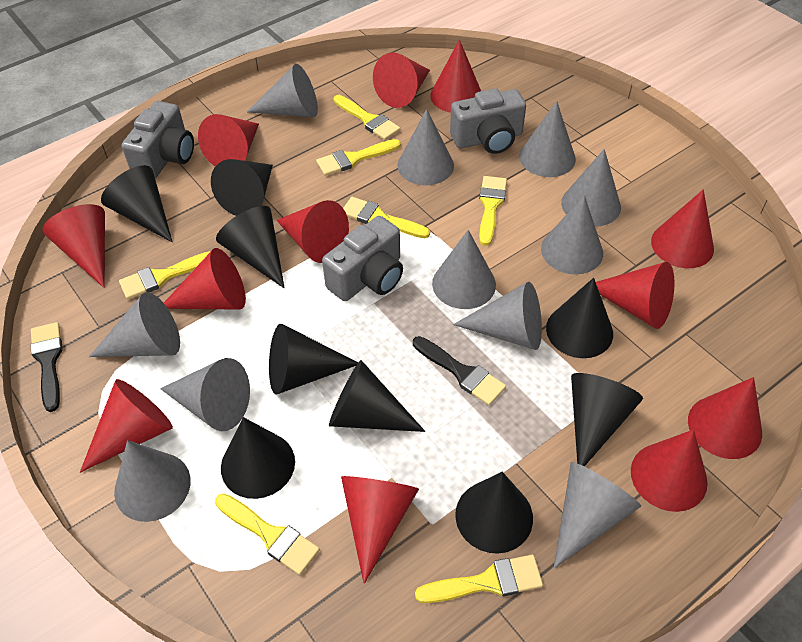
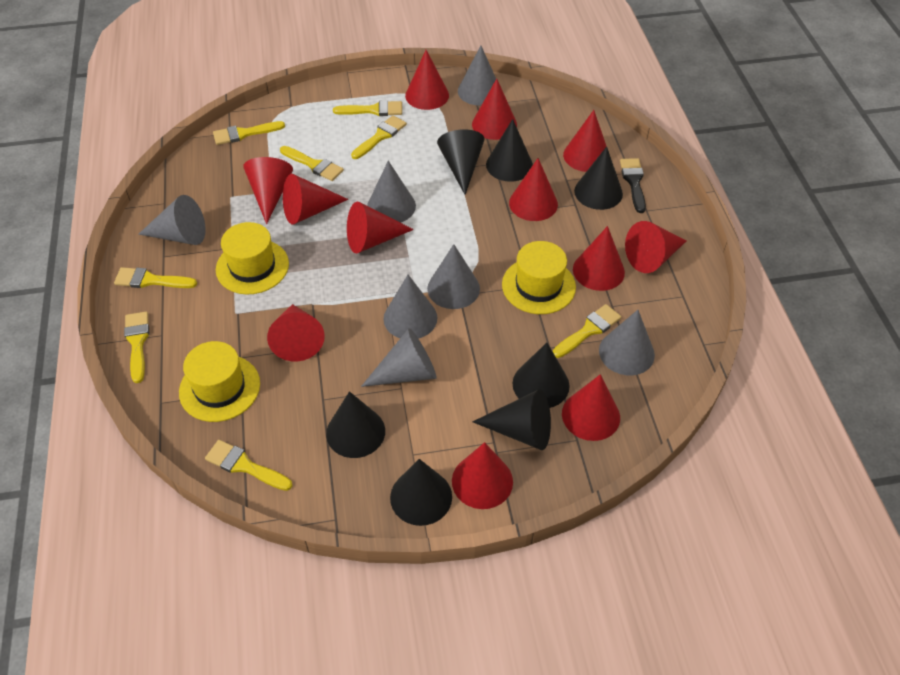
black brush: 2 -> 1
black cone: 9 -> 7
grey camera: 3 -> 0
grey cone: 11 -> 7
yellow brush: 7 -> 8
yellow hat: 0 -> 3

